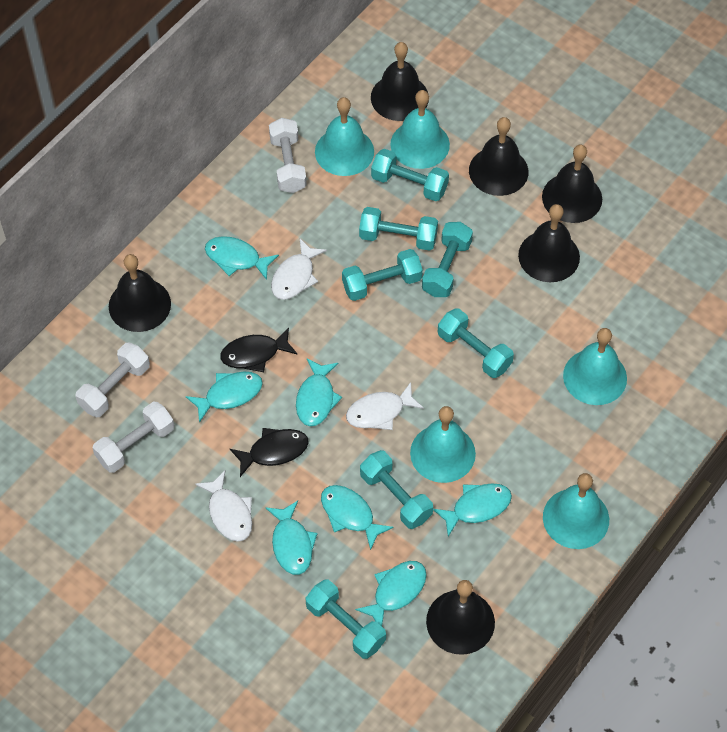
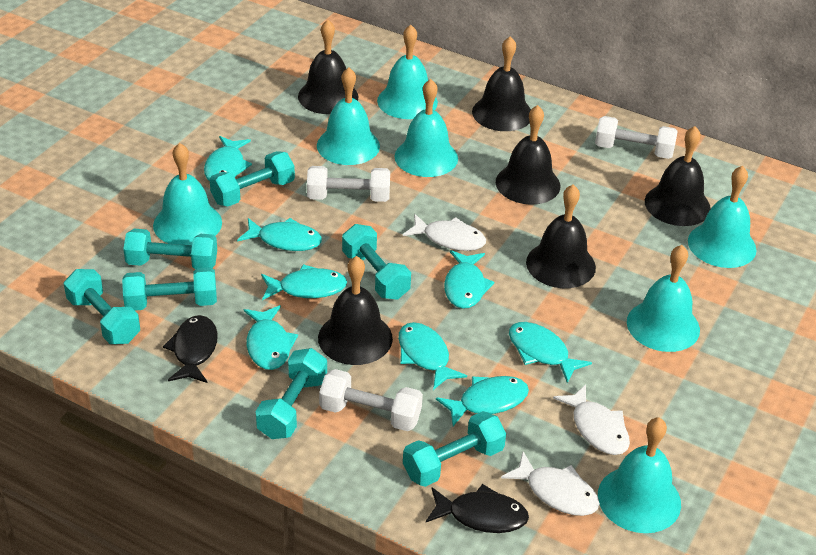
turquoise bell: 5 -> 7
turquoise fish: 7 -> 8

